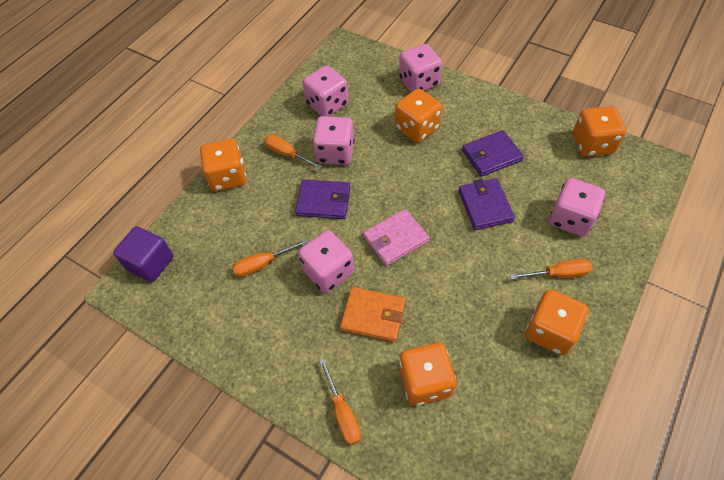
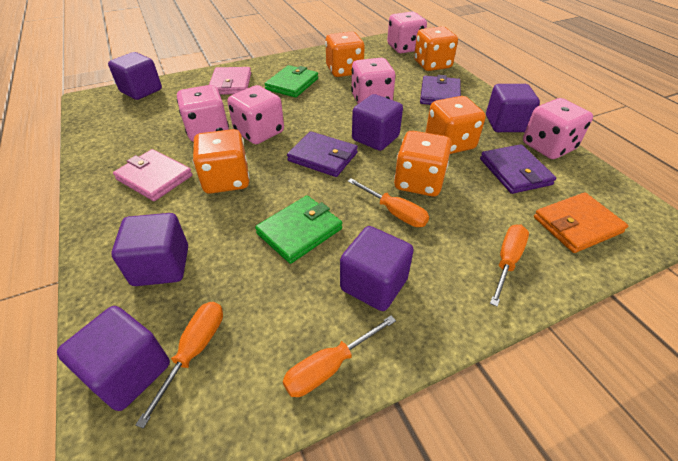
green wallet: 0 -> 2
pink wallet: 1 -> 2
purple cube: 1 -> 6

